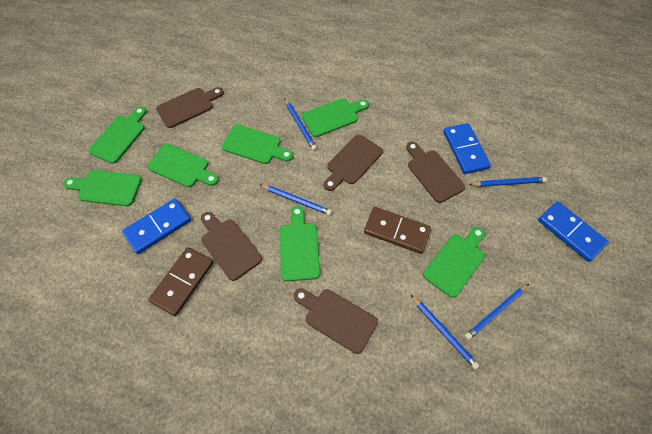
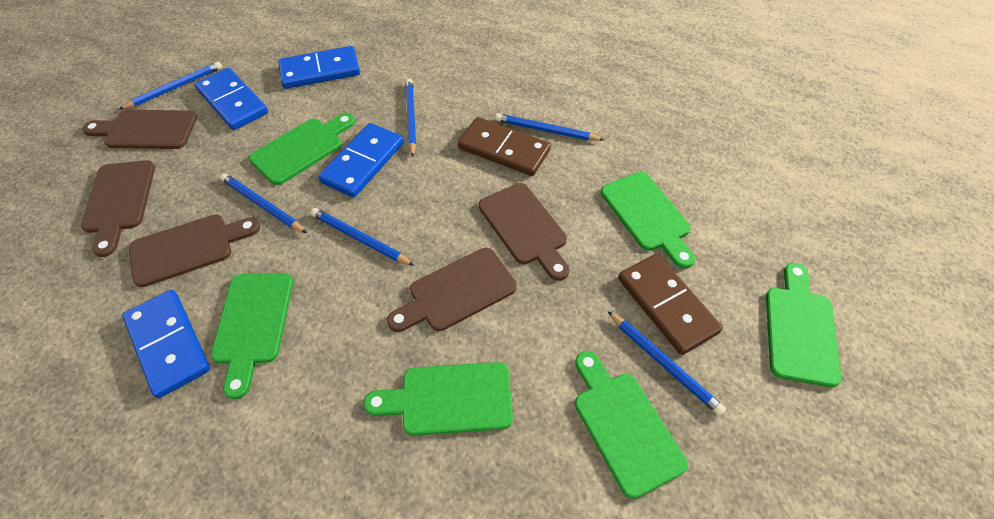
blue domino: 3 -> 4
blue pencil: 5 -> 6
green cutting board: 7 -> 6

